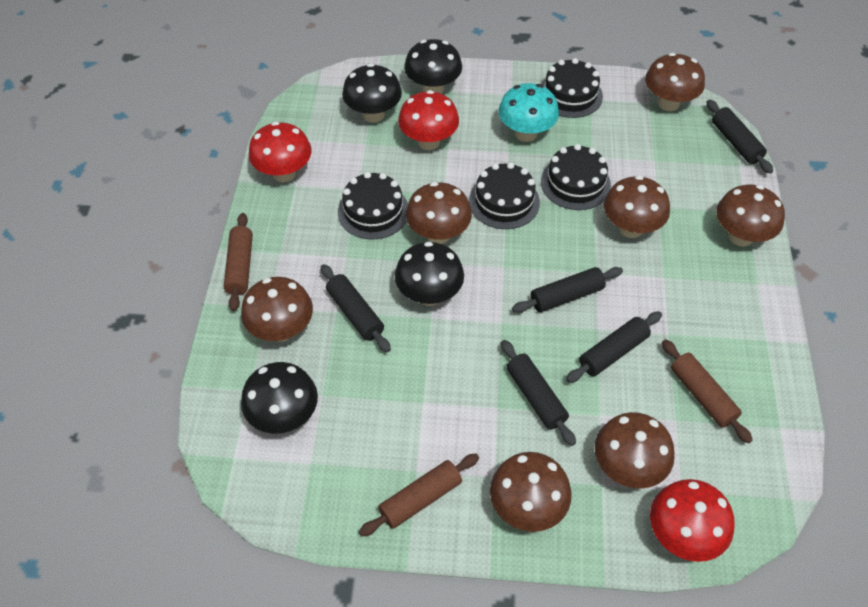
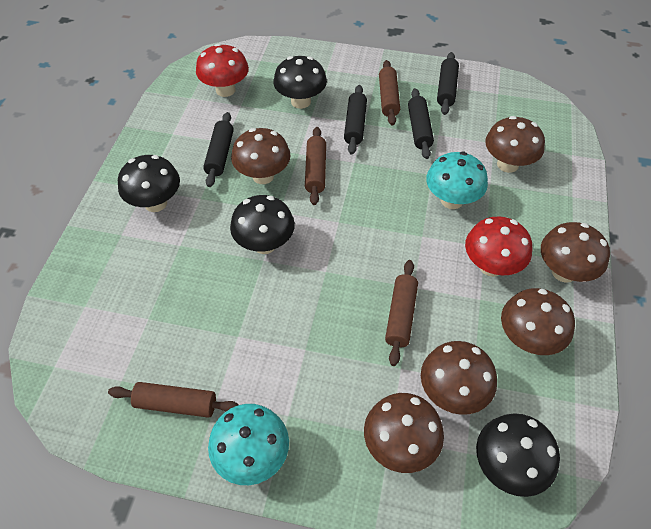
black cake: 4 -> 0
black rolling pin: 5 -> 4
brown mushroom: 7 -> 6
brown rolling pin: 3 -> 4
red mushroom: 3 -> 2
turquoise mushroom: 1 -> 2

